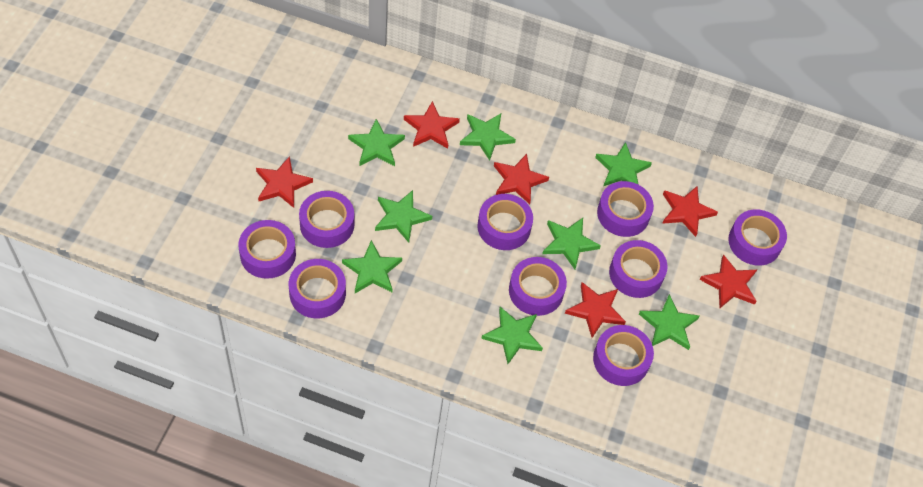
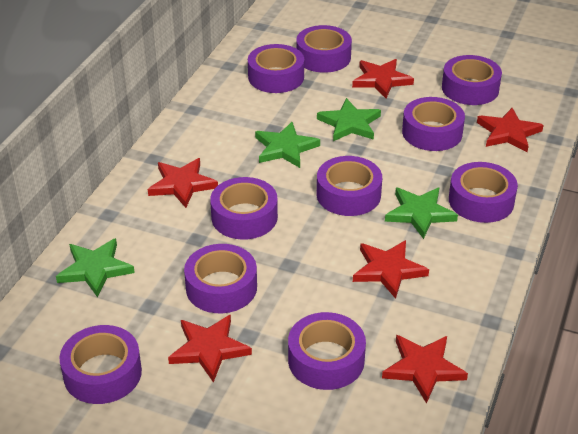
green star: 8 -> 4
purple tape: 9 -> 10

